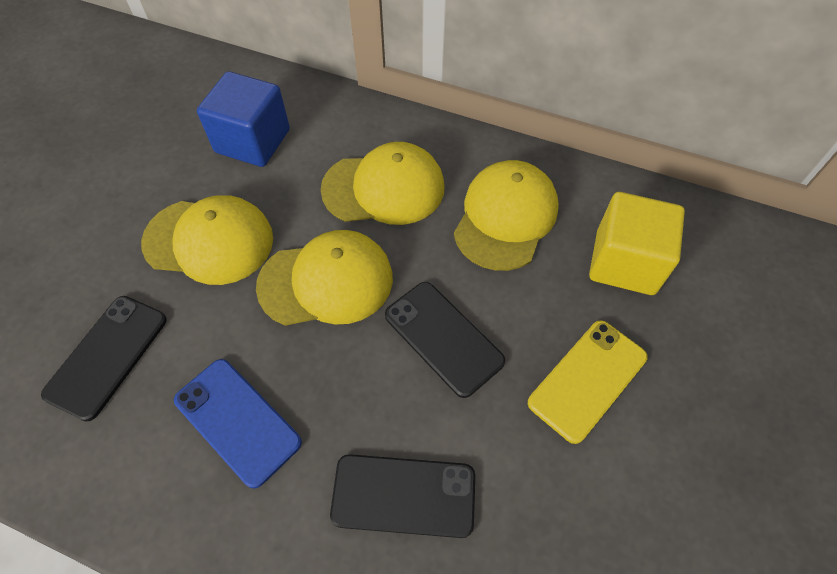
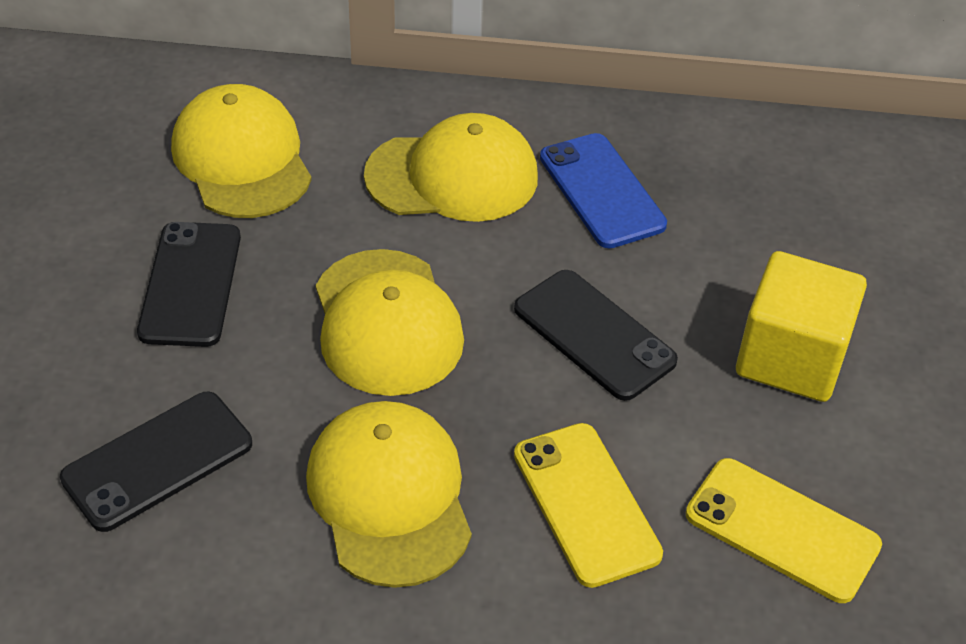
blue cube: 1 -> 0
yellow phone: 1 -> 2

